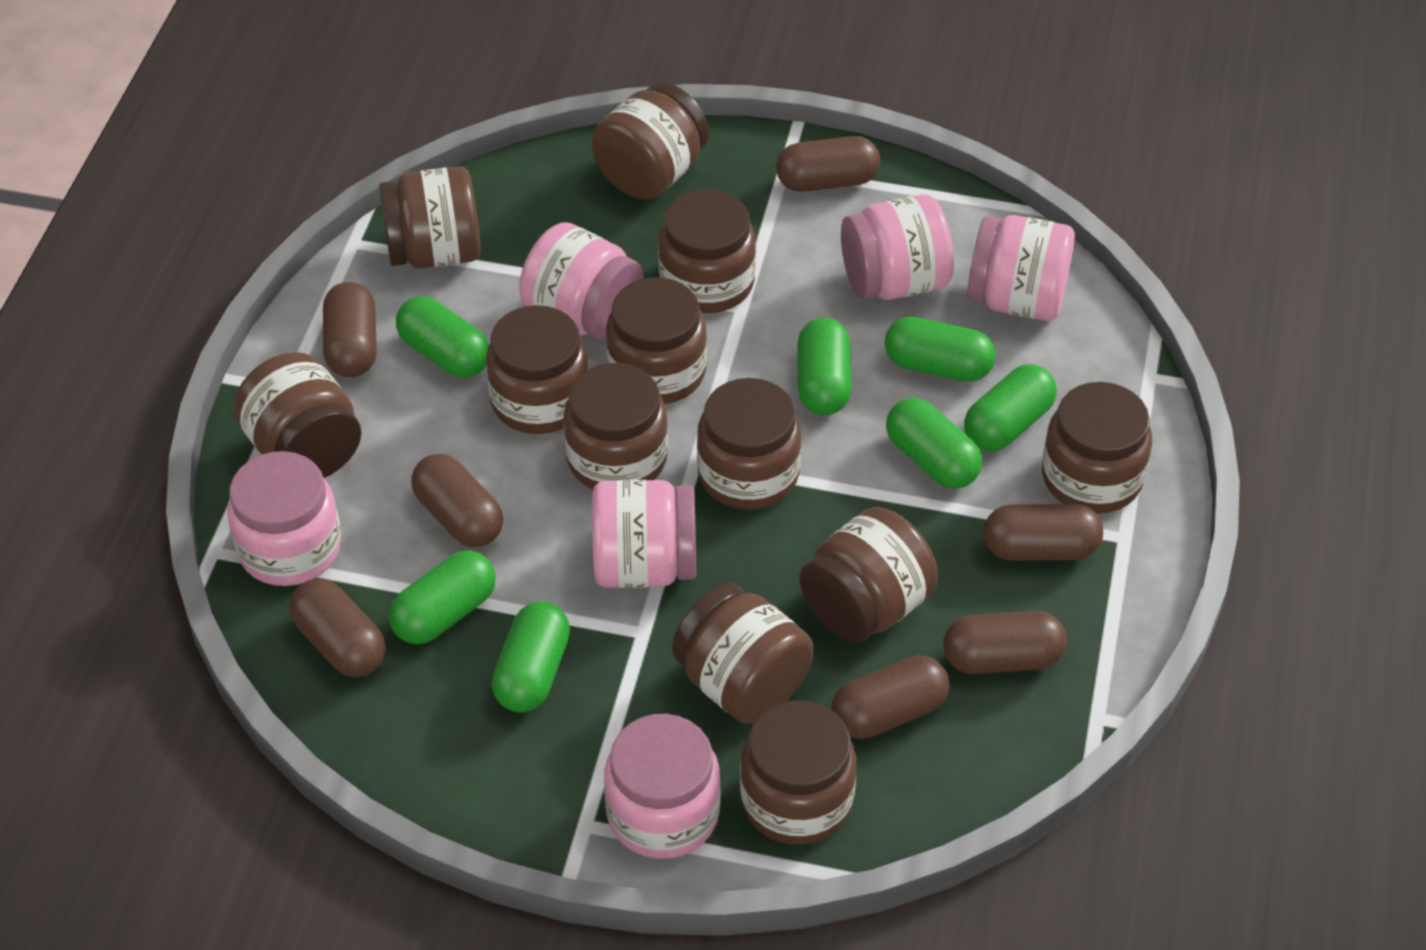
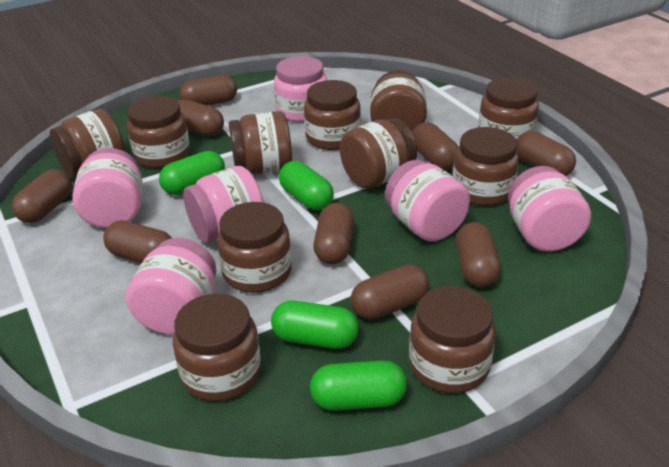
brown capsule: 7 -> 9
brown jar: 12 -> 11
green capsule: 7 -> 4

